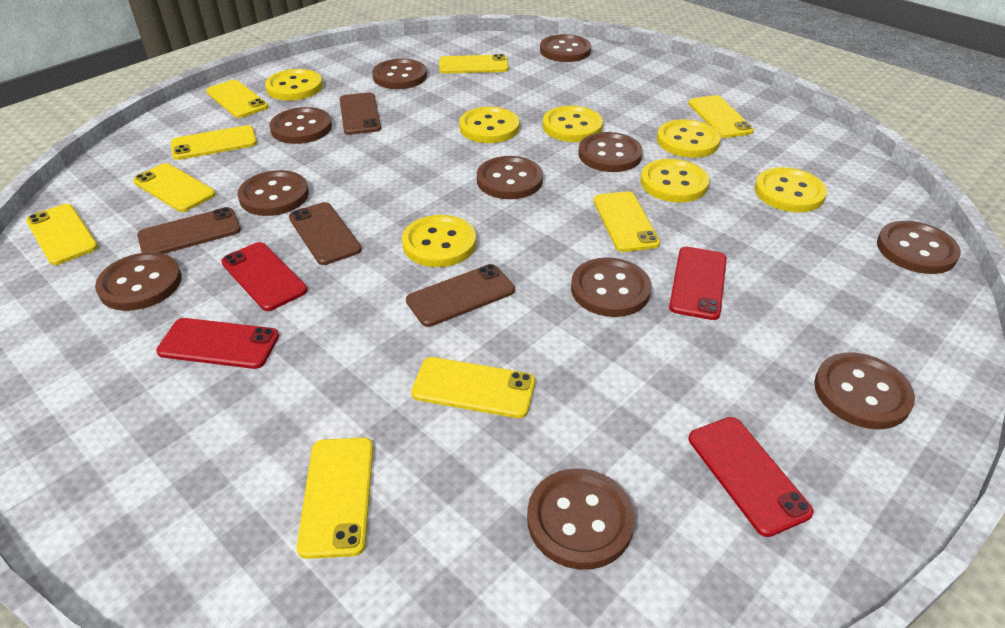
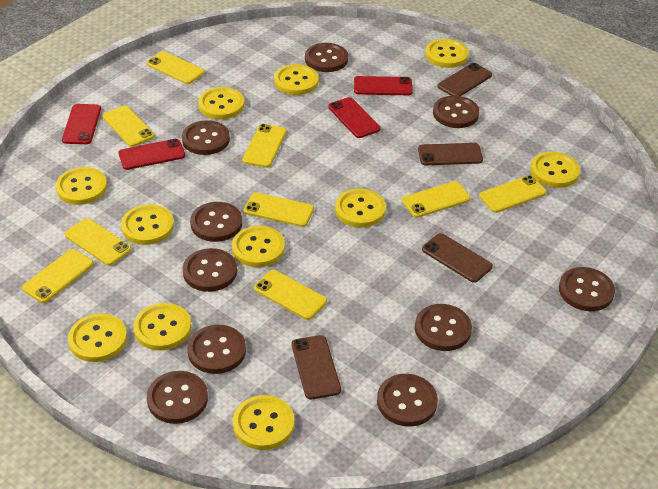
brown button: 11 -> 10
yellow button: 7 -> 11

